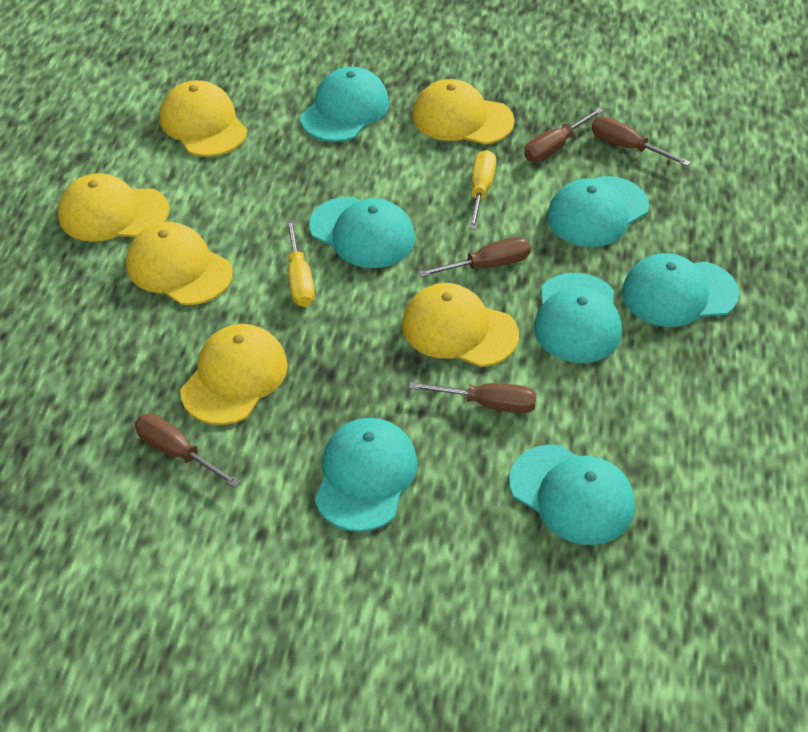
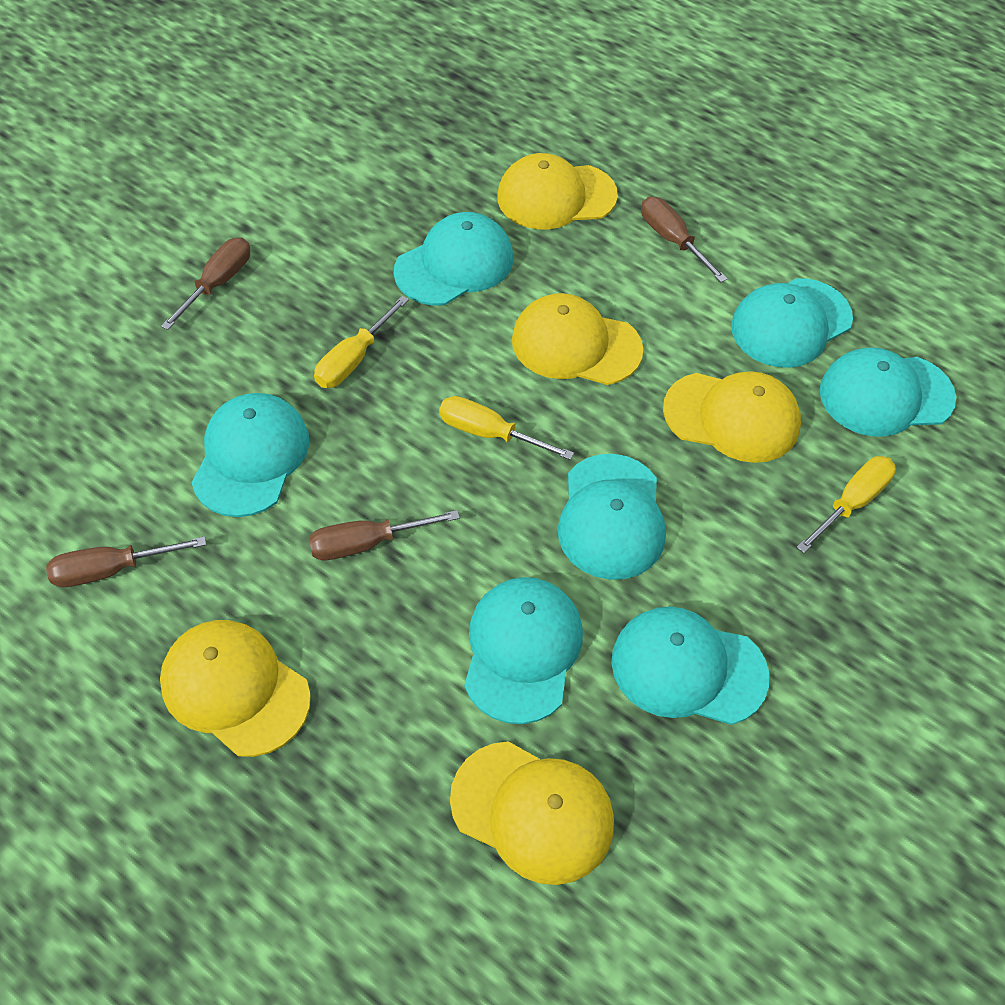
brown screwdriver: 5 -> 4
yellow cap: 6 -> 5
yellow screwdriver: 2 -> 3

